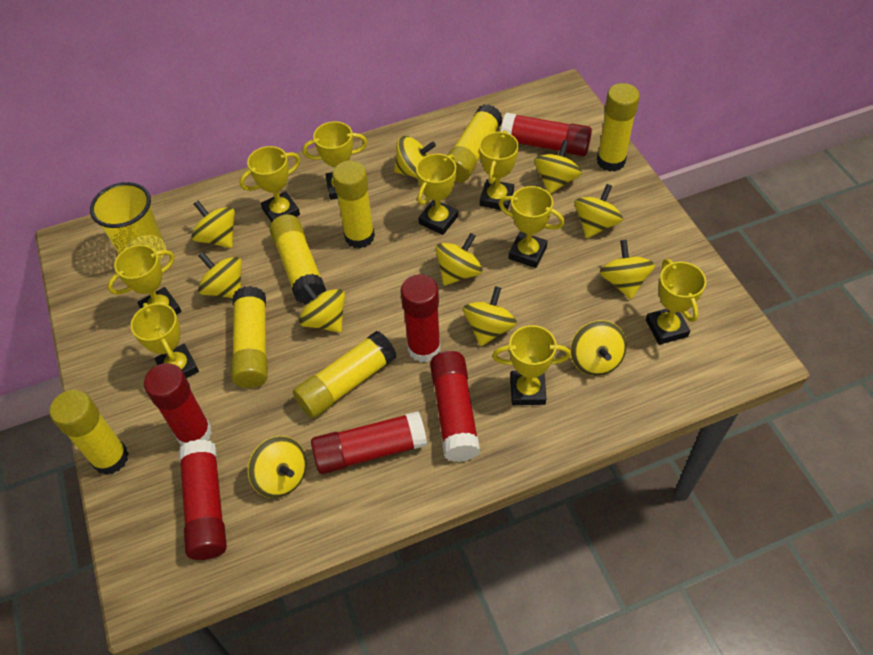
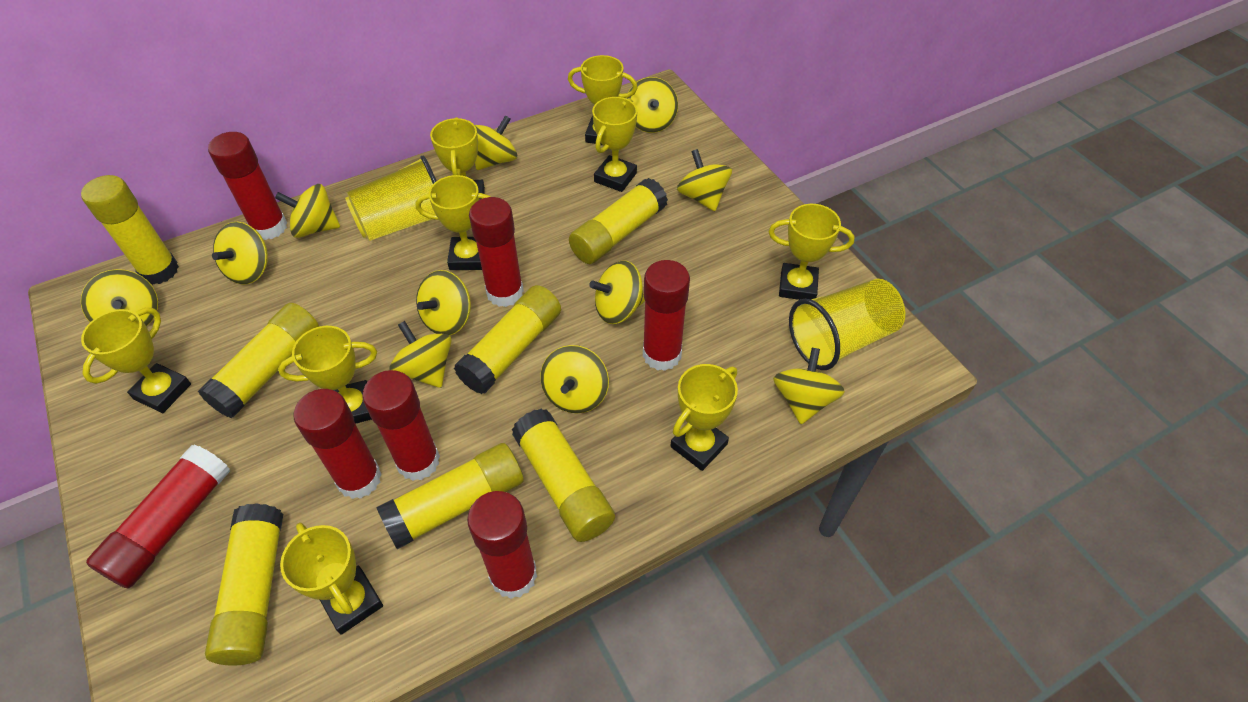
red glue stick: 6 -> 7
yellow cup: 1 -> 2

